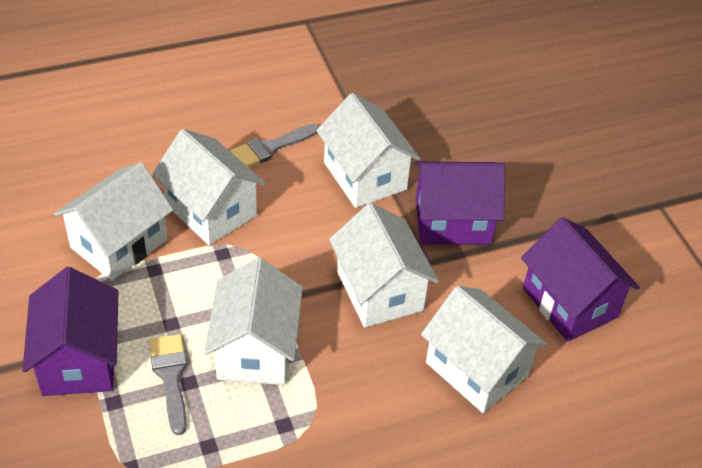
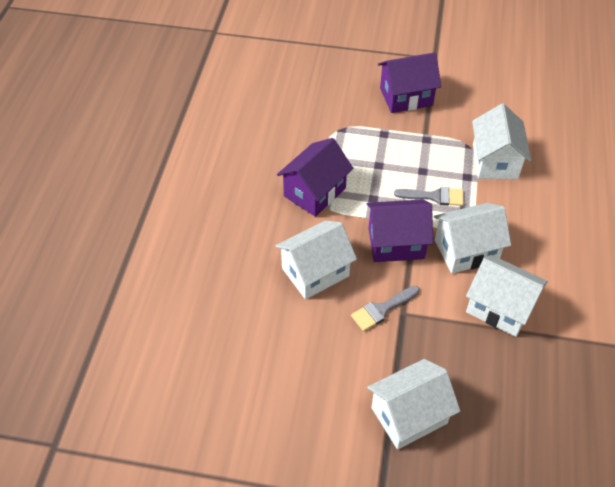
white house: 6 -> 5

